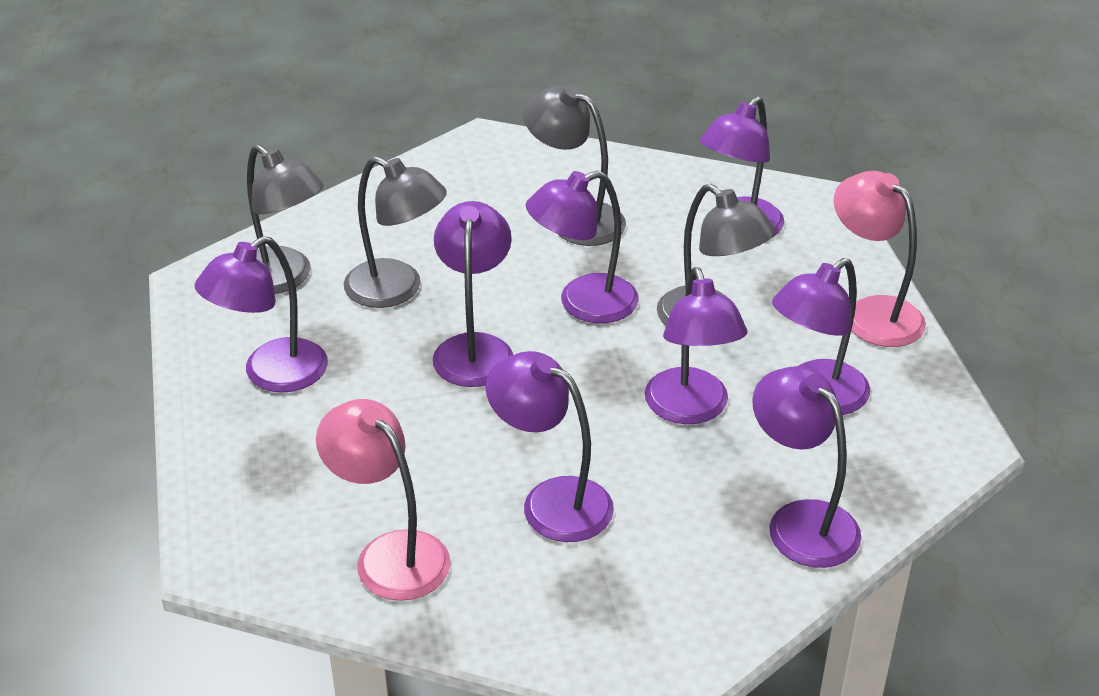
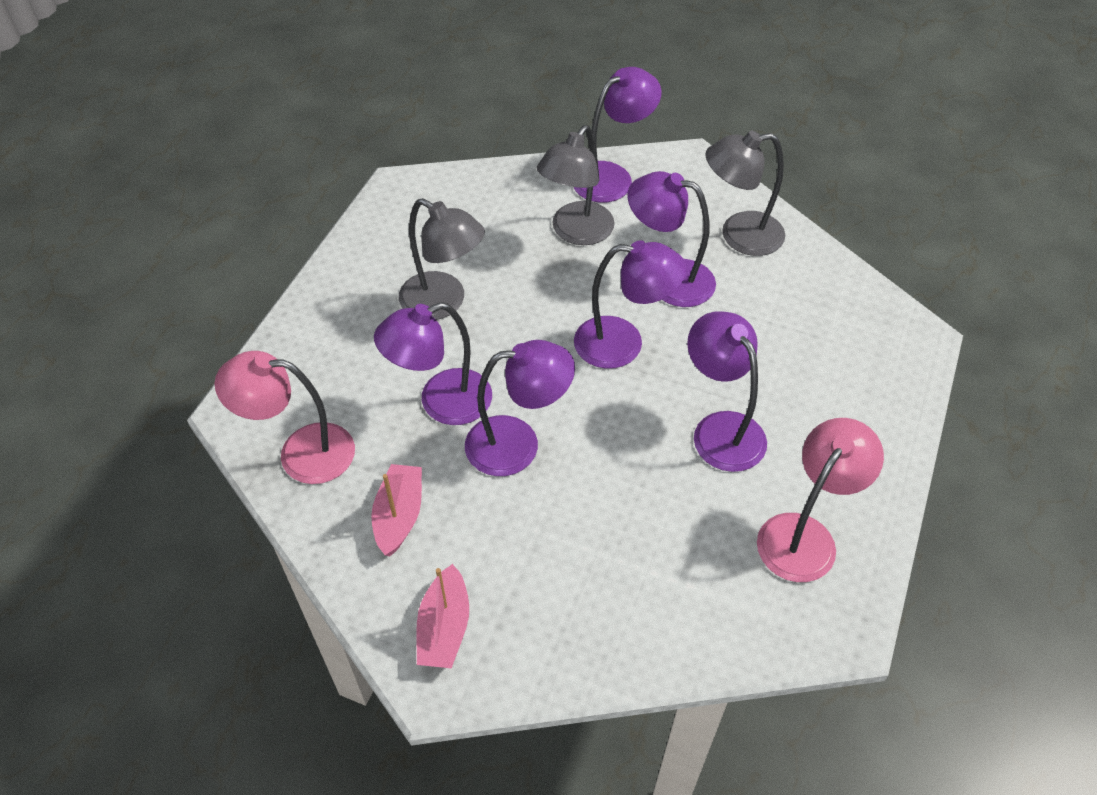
grey lamp: 4 -> 3
pink boat: 0 -> 2
purple lamp: 8 -> 6

